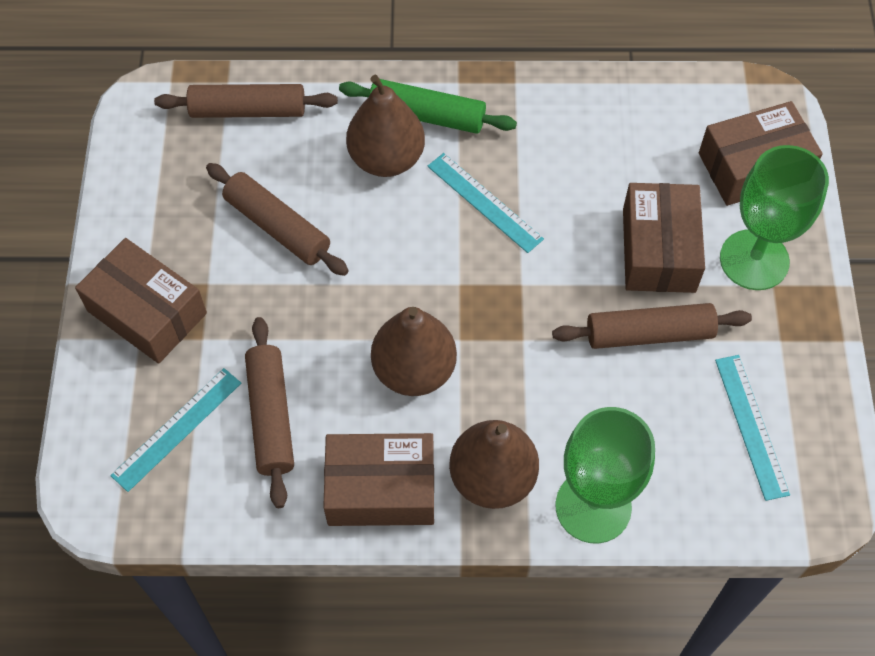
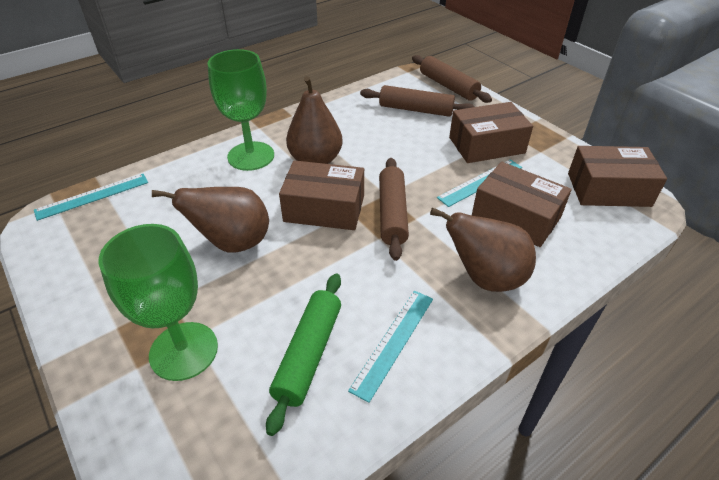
brown rolling pin: 4 -> 3

